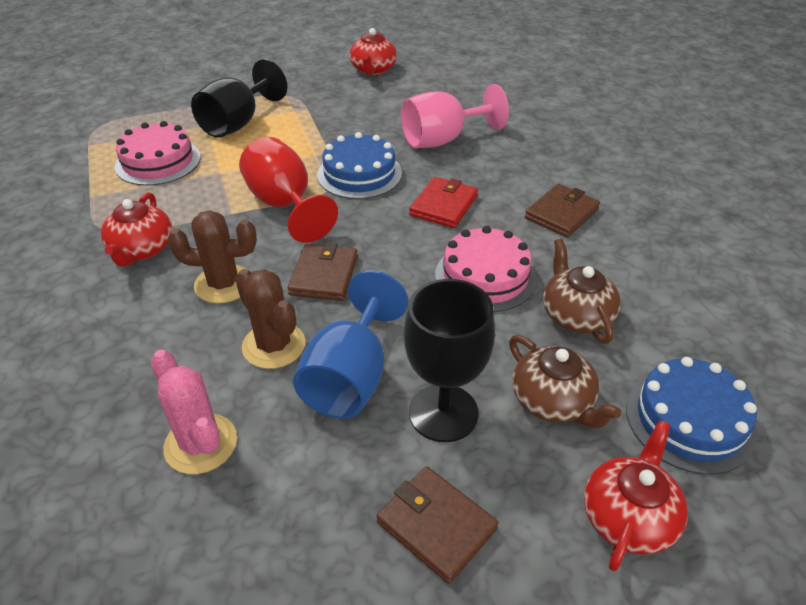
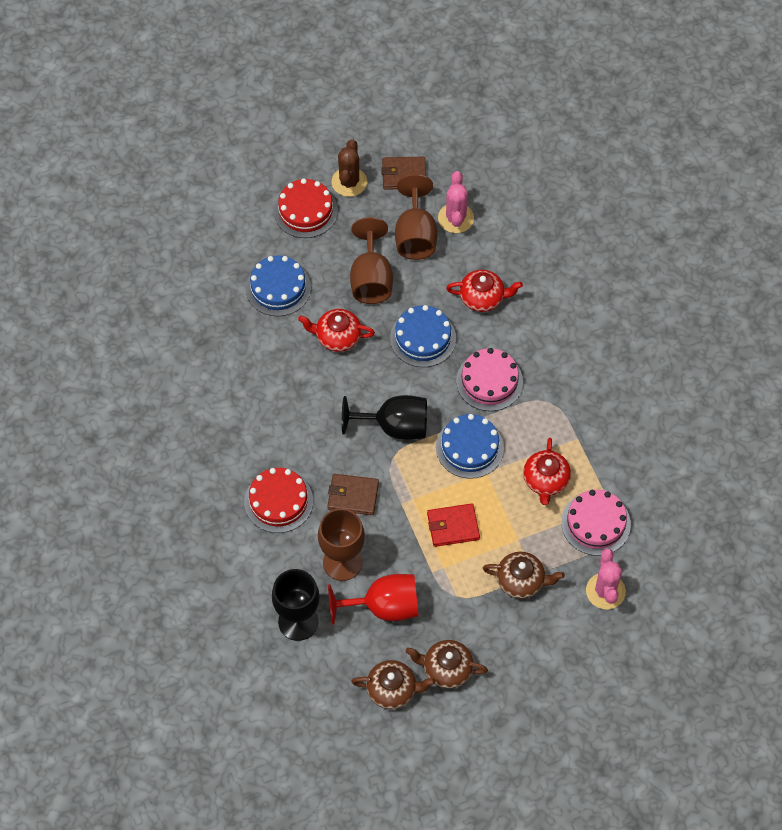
blue cake: 2 -> 3
blue goblet: 1 -> 0
brown cactus: 2 -> 1
brown goblet: 0 -> 3
brown teapot: 2 -> 3
brown wallet: 3 -> 2
pink cactus: 1 -> 2
pink goblet: 1 -> 0
red cake: 0 -> 2

